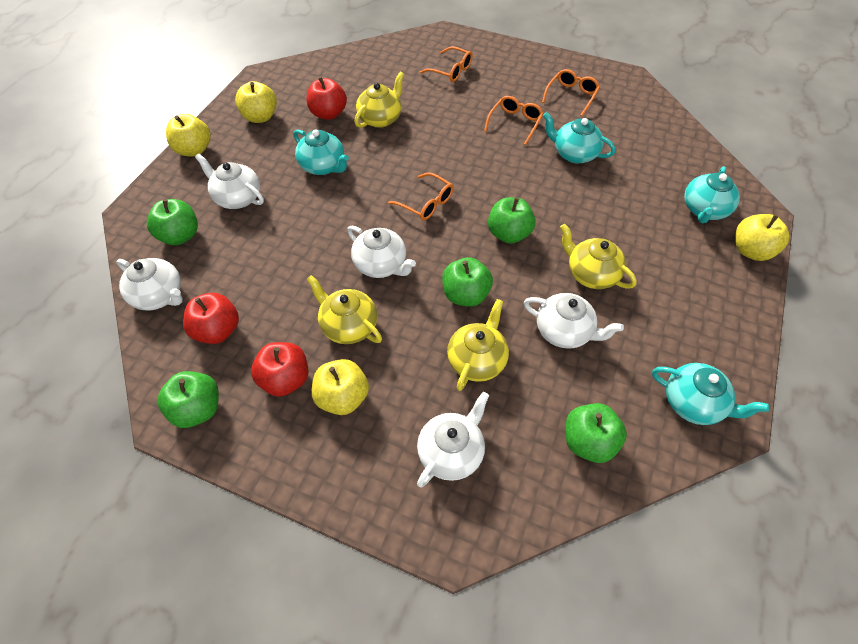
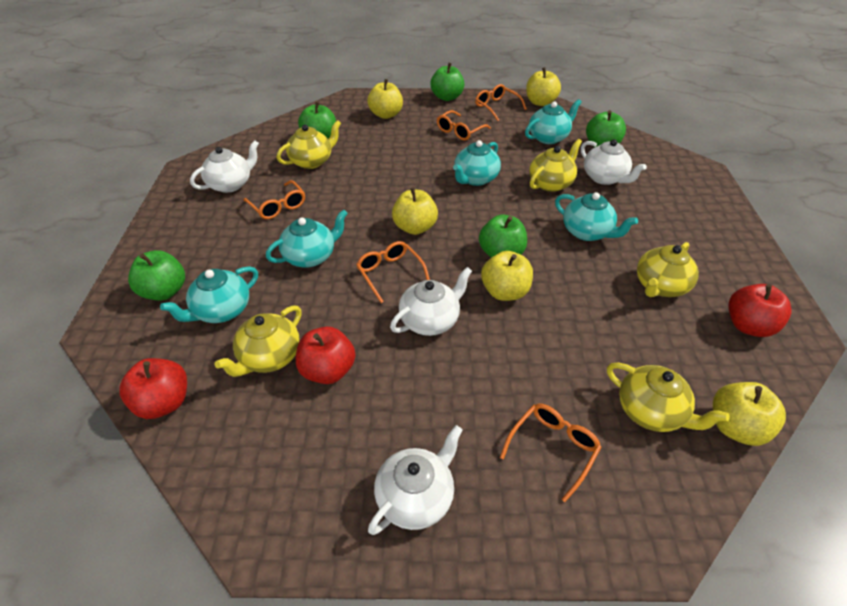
orange glasses: 4 -> 5
turquoise teapot: 4 -> 5
white teapot: 5 -> 4
yellow apple: 4 -> 5
yellow teapot: 4 -> 5

